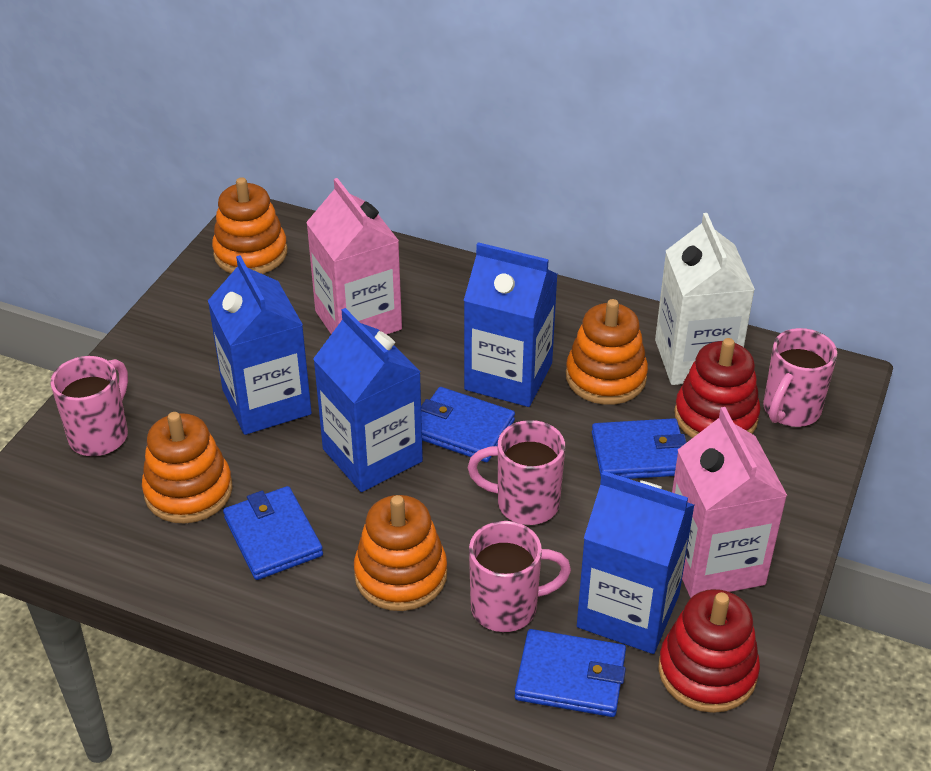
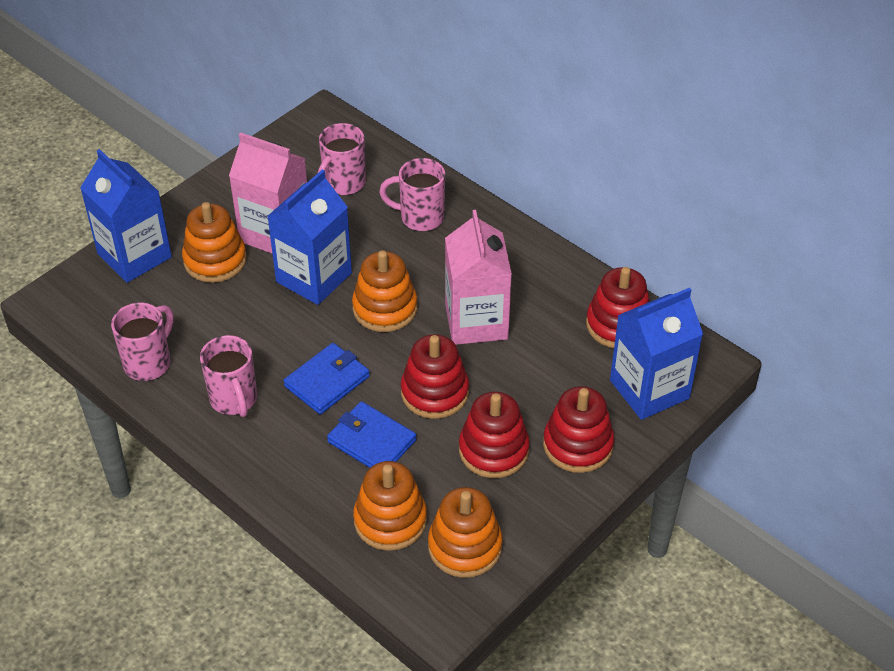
blue carton: 4 -> 3
blue wallet: 4 -> 2
red stacking toy: 2 -> 4
white carton: 1 -> 0

